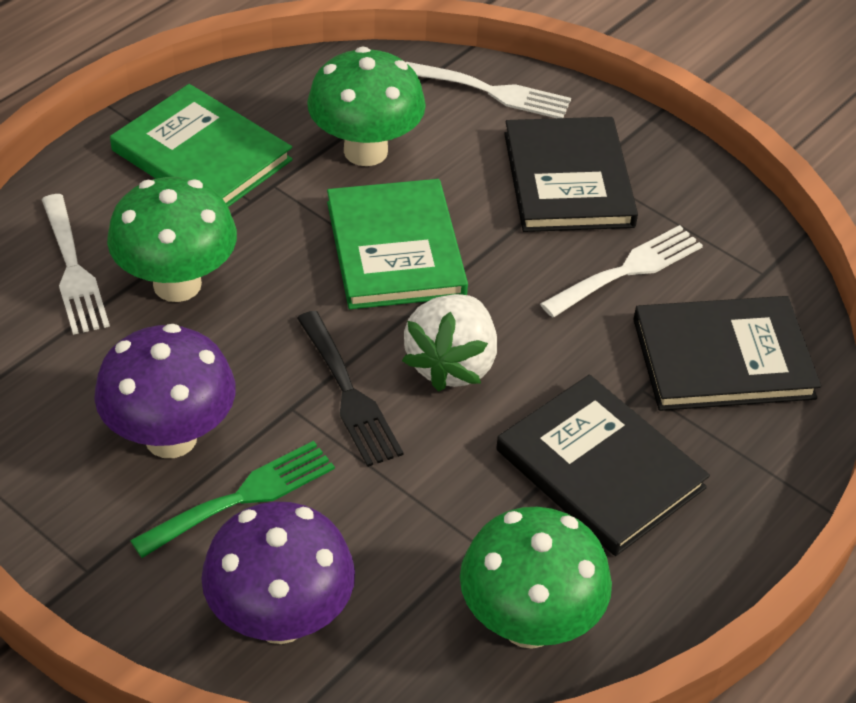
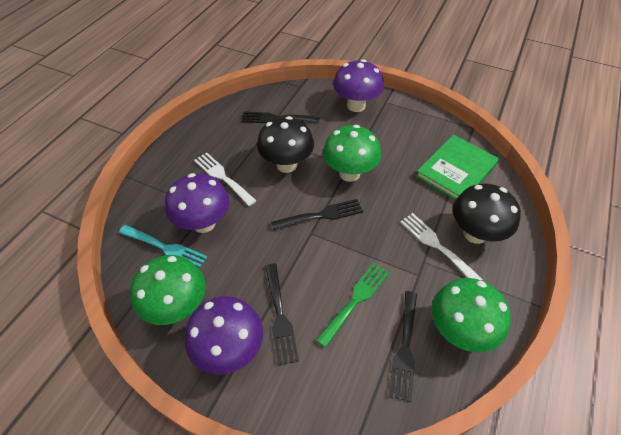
black book: 3 -> 0
black fork: 1 -> 4
black mushroom: 0 -> 2
green book: 2 -> 1
purple mushroom: 2 -> 3
turquoise fork: 0 -> 1
white fork: 3 -> 2
white strawberry: 1 -> 0

